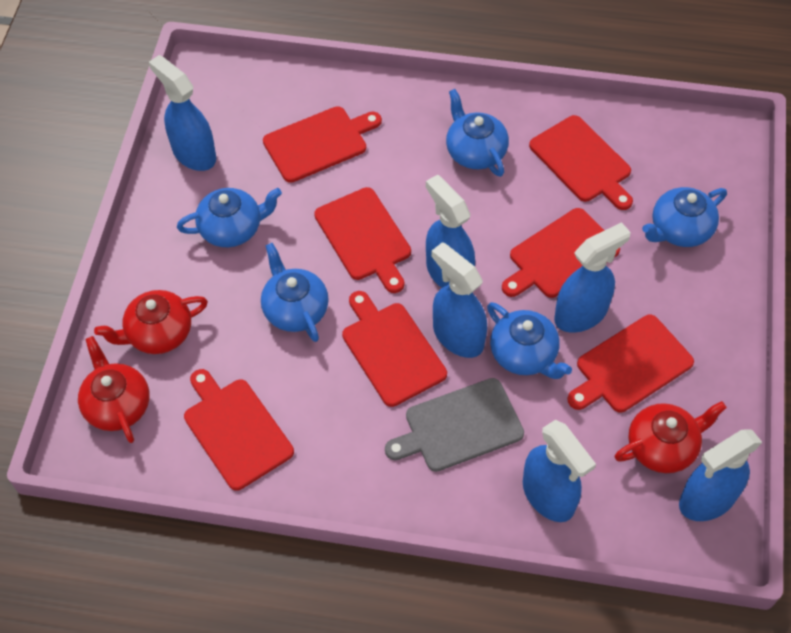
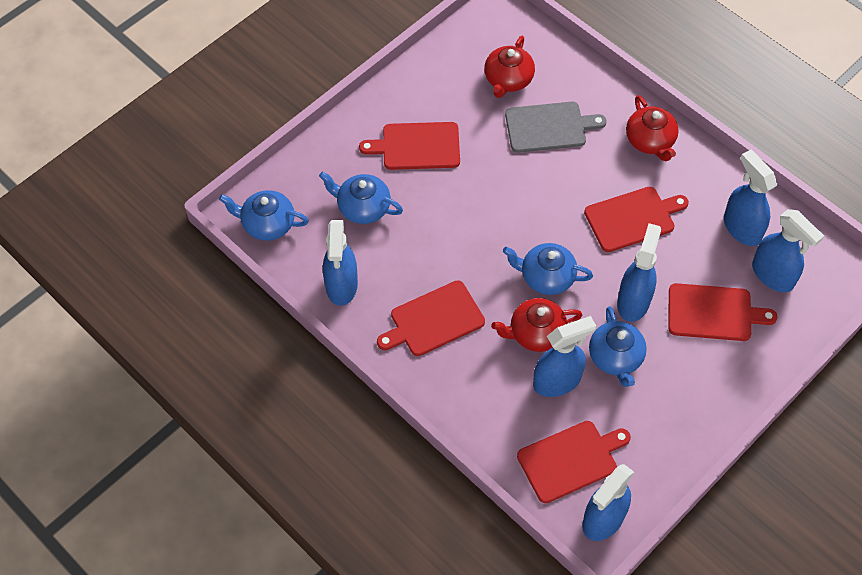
blue teapot: 5 -> 4
red cutting board: 7 -> 5

